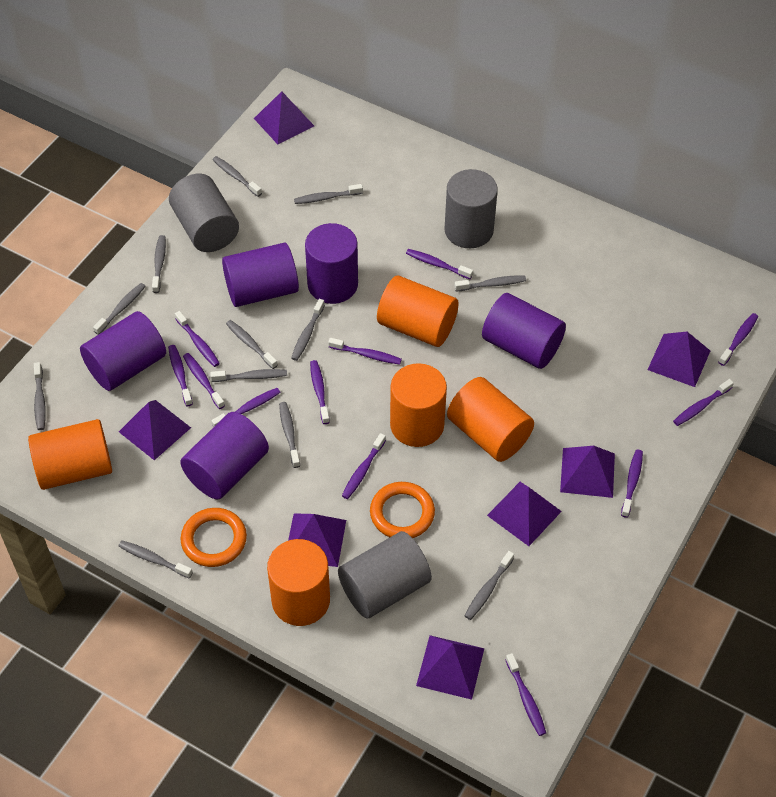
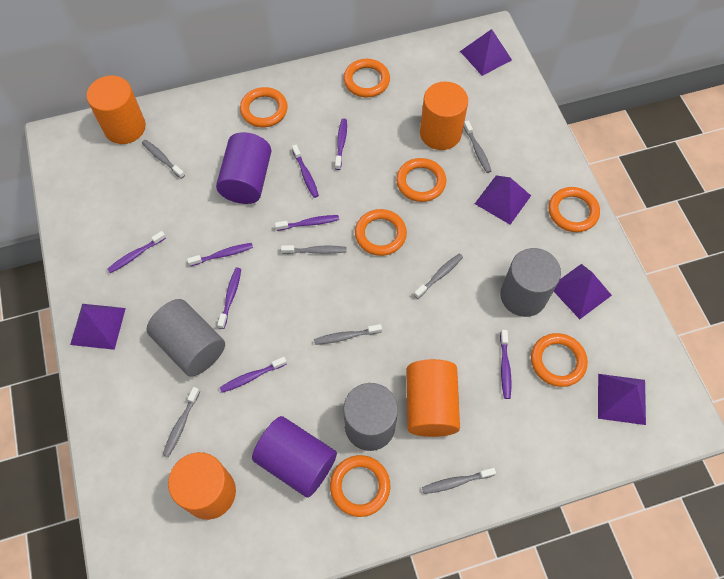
grey toothbrush: 12 -> 7
orange cylinder: 5 -> 4
orange ring: 2 -> 7
purple cylinder: 5 -> 2
purple pyramid: 7 -> 5
purple toothbrush: 12 -> 8

